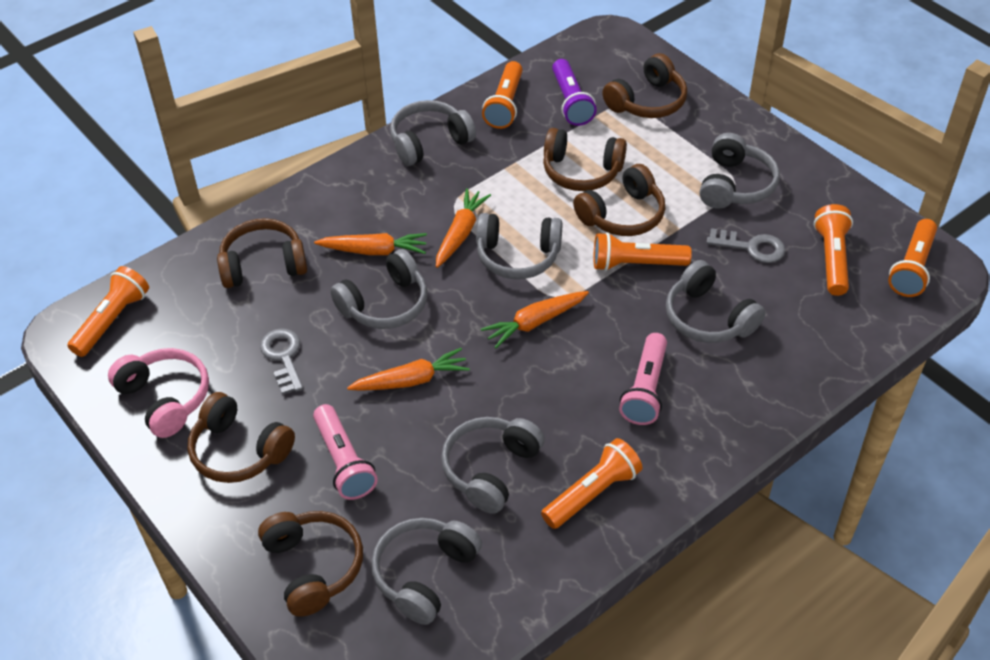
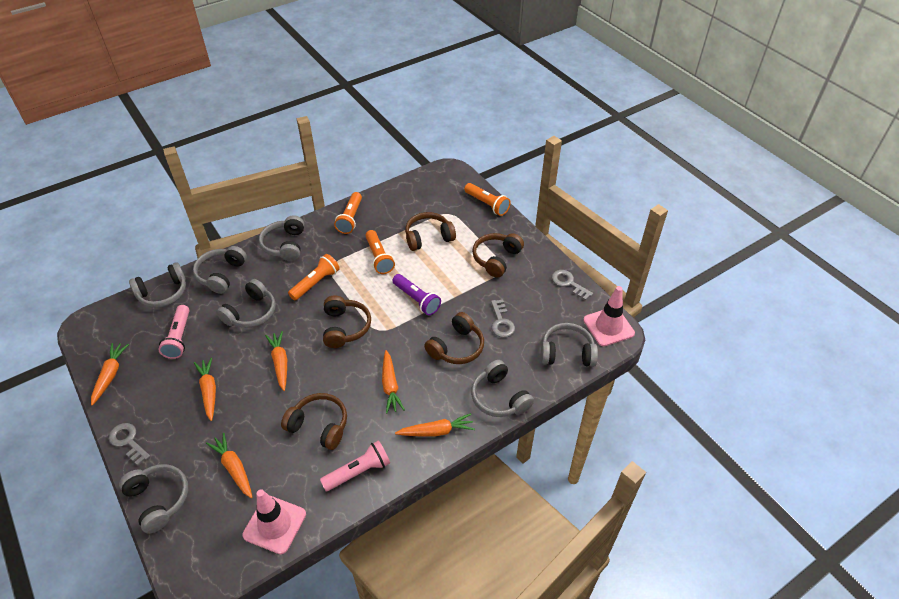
brown headphones: 6 -> 5
grey key: 2 -> 3
orange carrot: 4 -> 6
orange flashlight: 6 -> 4
pink headphones: 1 -> 0
pink traffic cone: 0 -> 2

